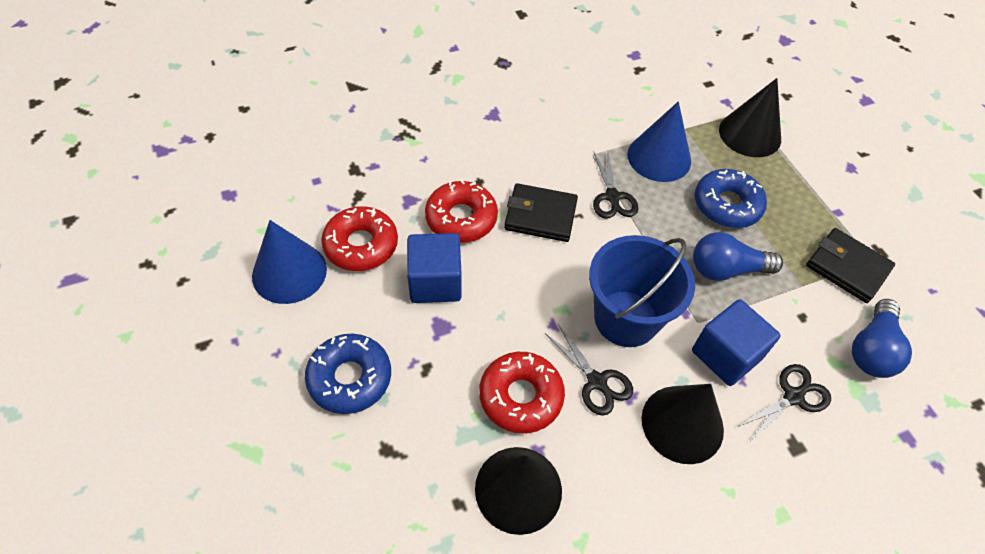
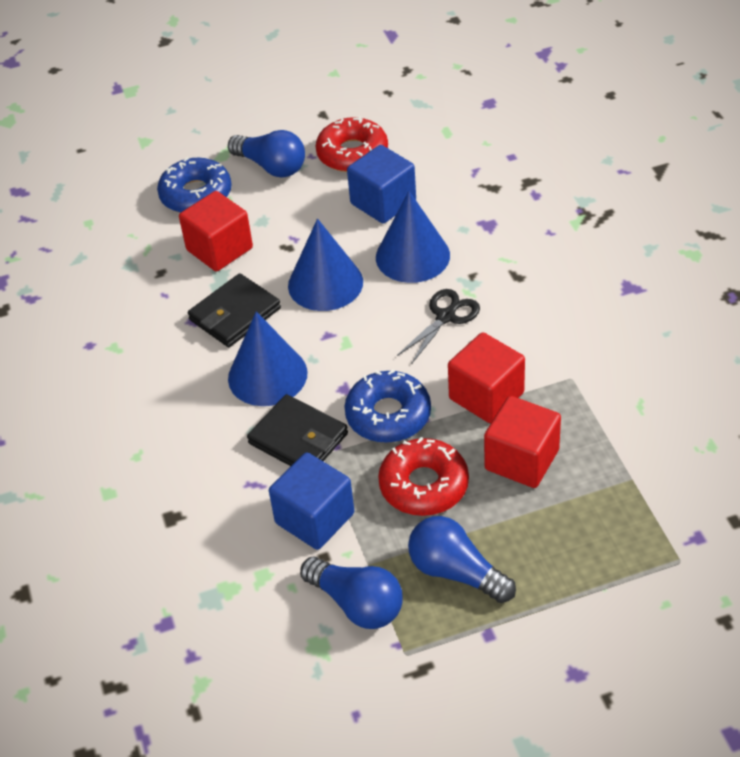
black cone: 3 -> 0
black scissors: 3 -> 1
blue bucket: 1 -> 0
blue cone: 2 -> 3
blue light bulb: 2 -> 3
red cube: 0 -> 3
red donut: 3 -> 2

